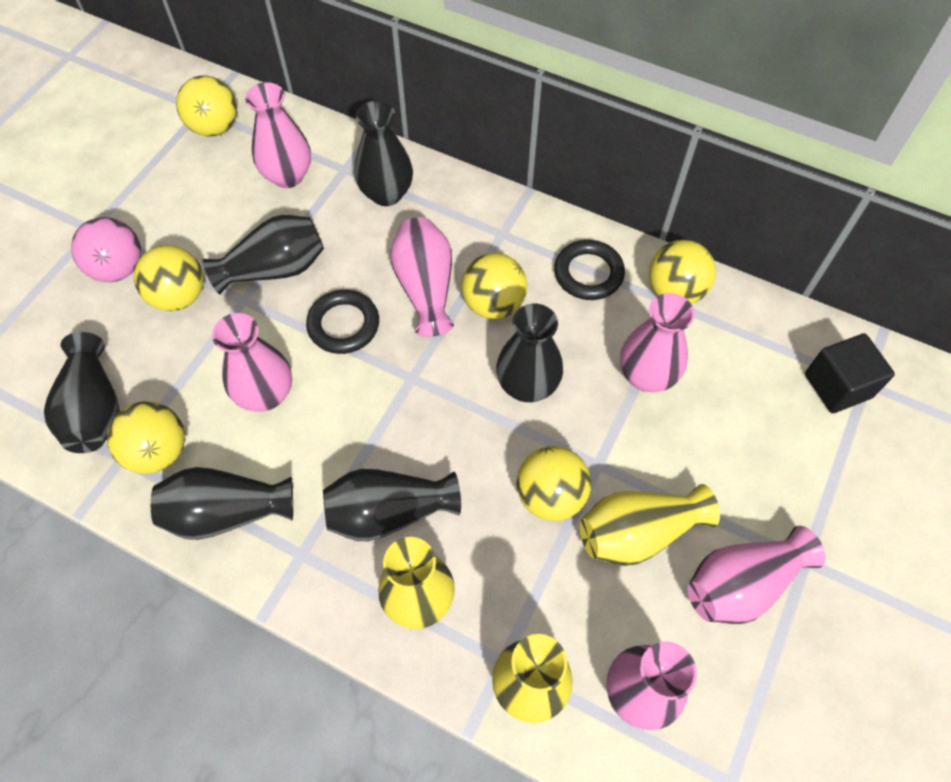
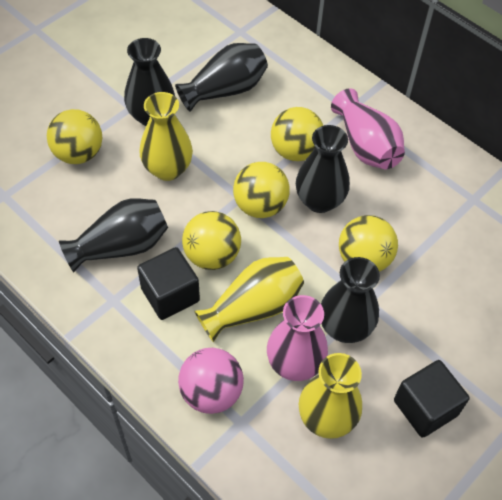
black cube: 1 -> 2
black ring: 2 -> 0
black vase: 6 -> 5
pink vase: 6 -> 2
yellow ball: 6 -> 5

